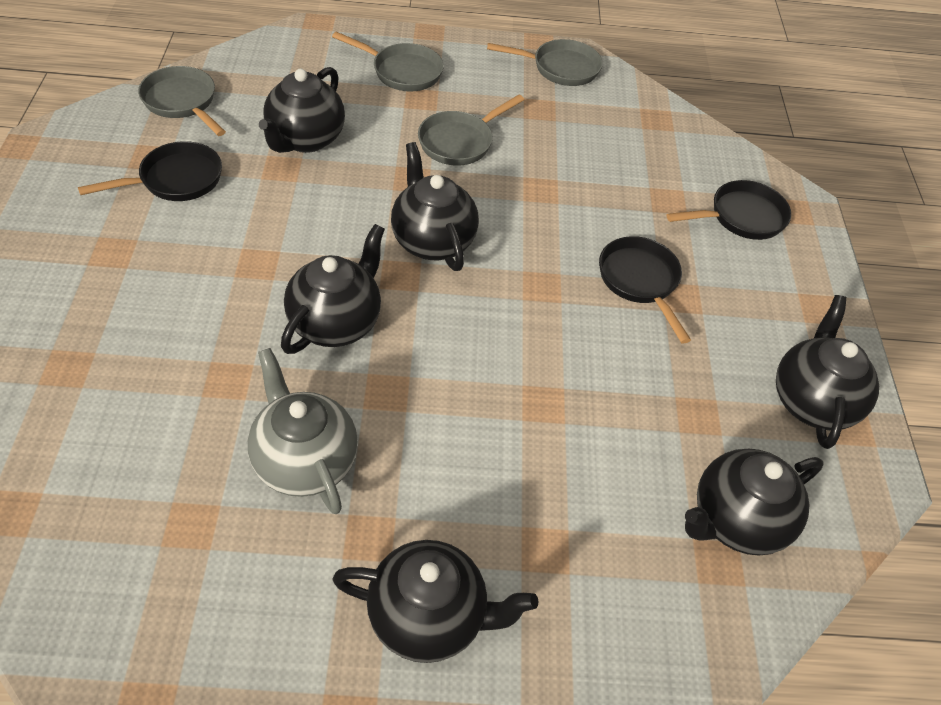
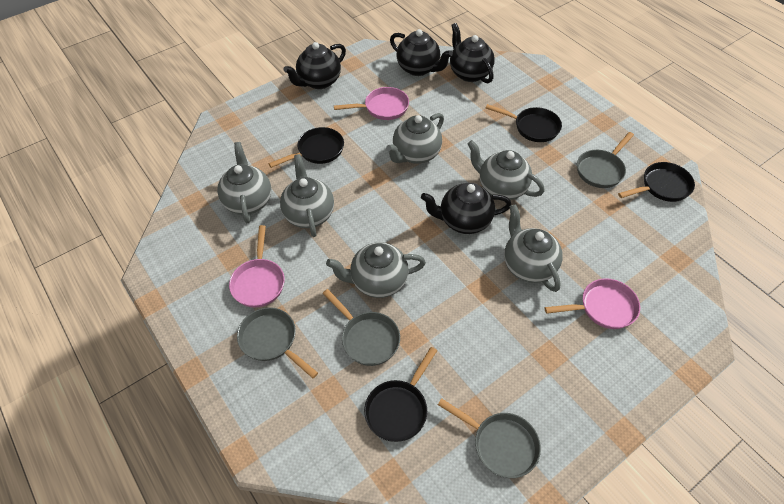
black pan: 3 -> 4
black teapot: 6 -> 4
grey teapot: 1 -> 6
pink pan: 0 -> 3

